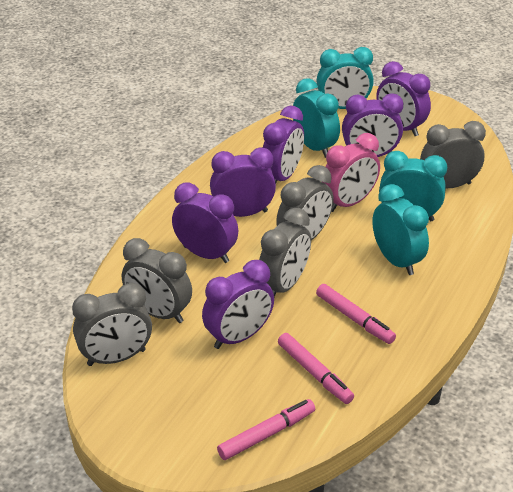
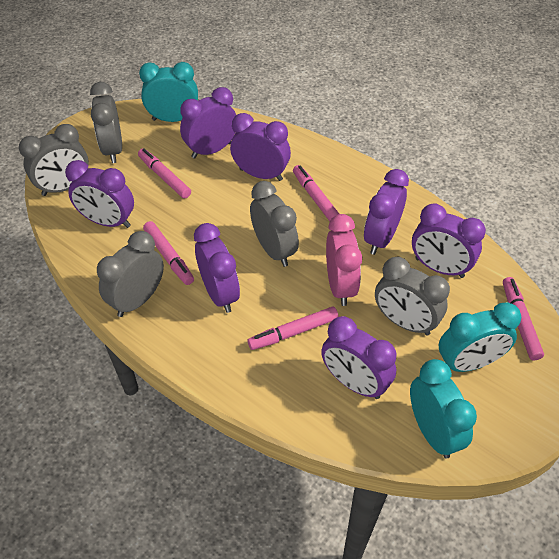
pink marker: 3 -> 5
purple clock: 6 -> 7
turquoise clock: 4 -> 3

